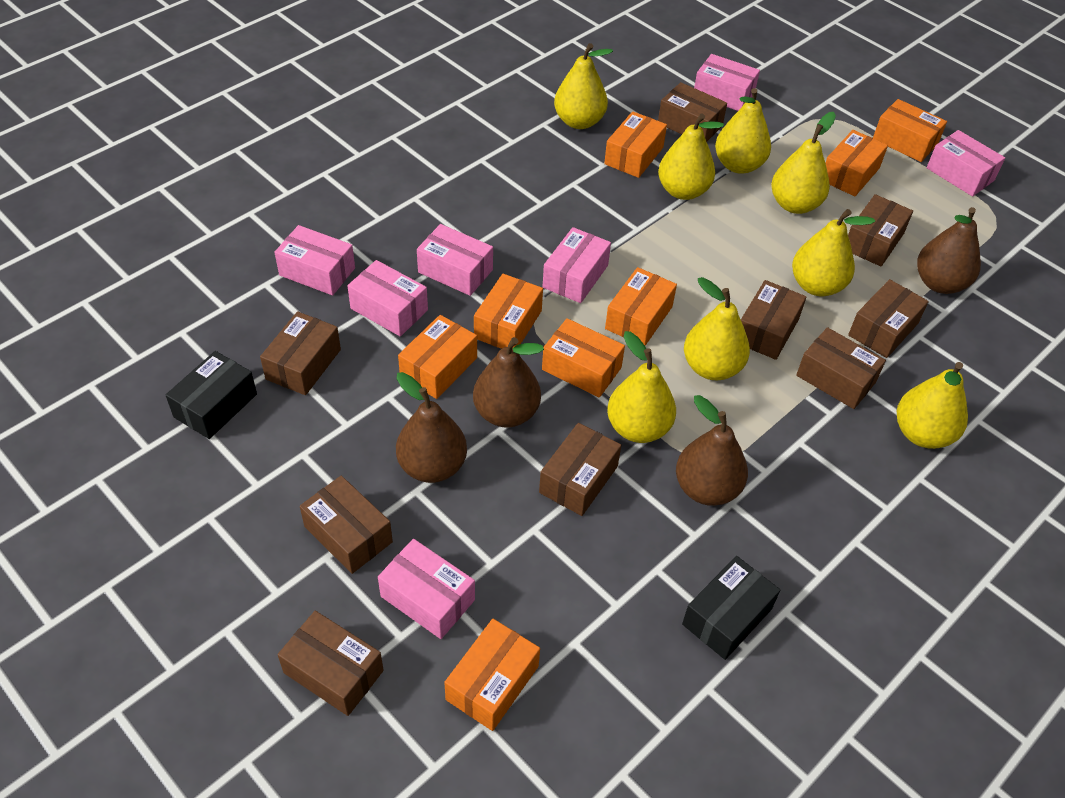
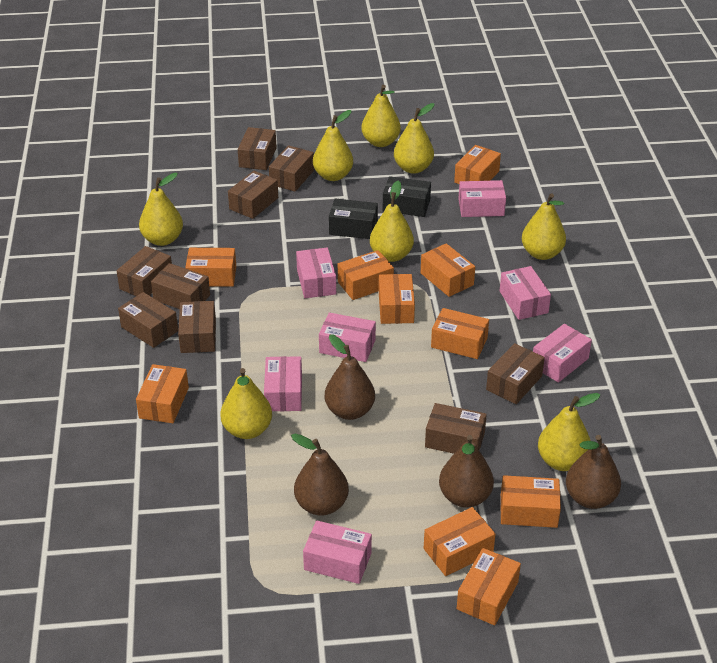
orange box: 8 -> 10

